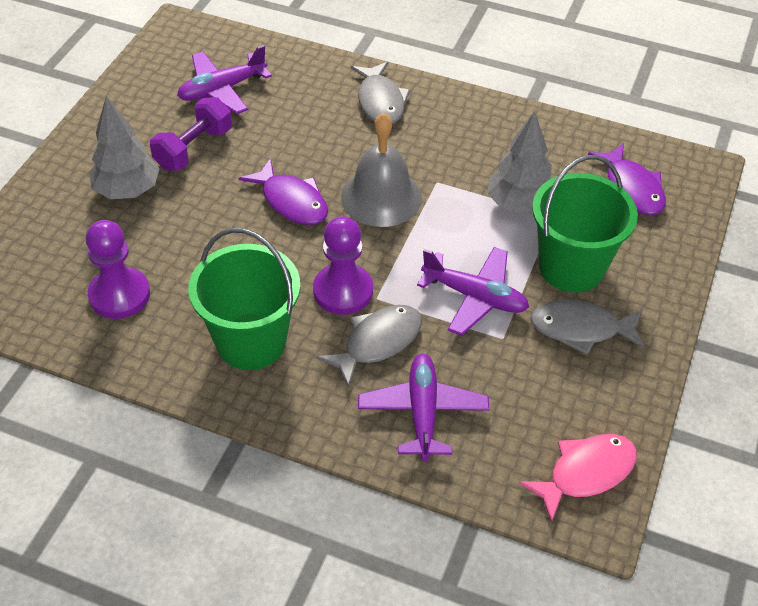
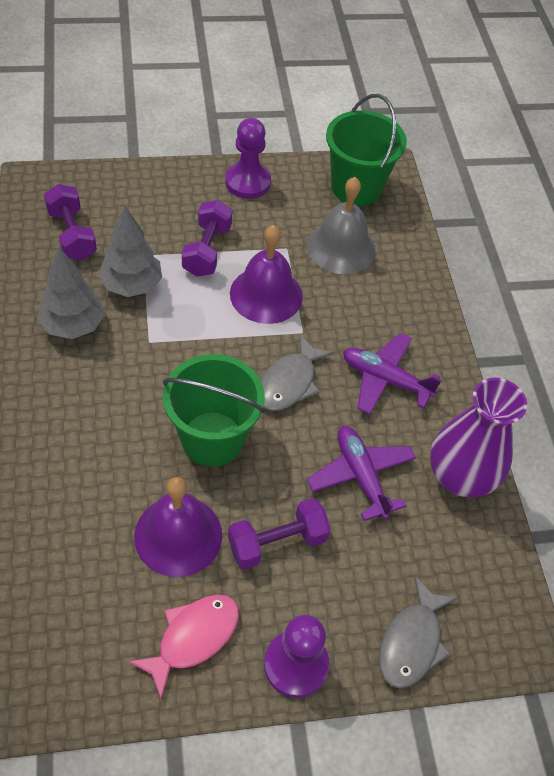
grey fish: 3 -> 2
purple bell: 0 -> 2
purple dumbbell: 1 -> 3
purple fish: 2 -> 0
purple plane: 3 -> 2
purple vase: 0 -> 1

